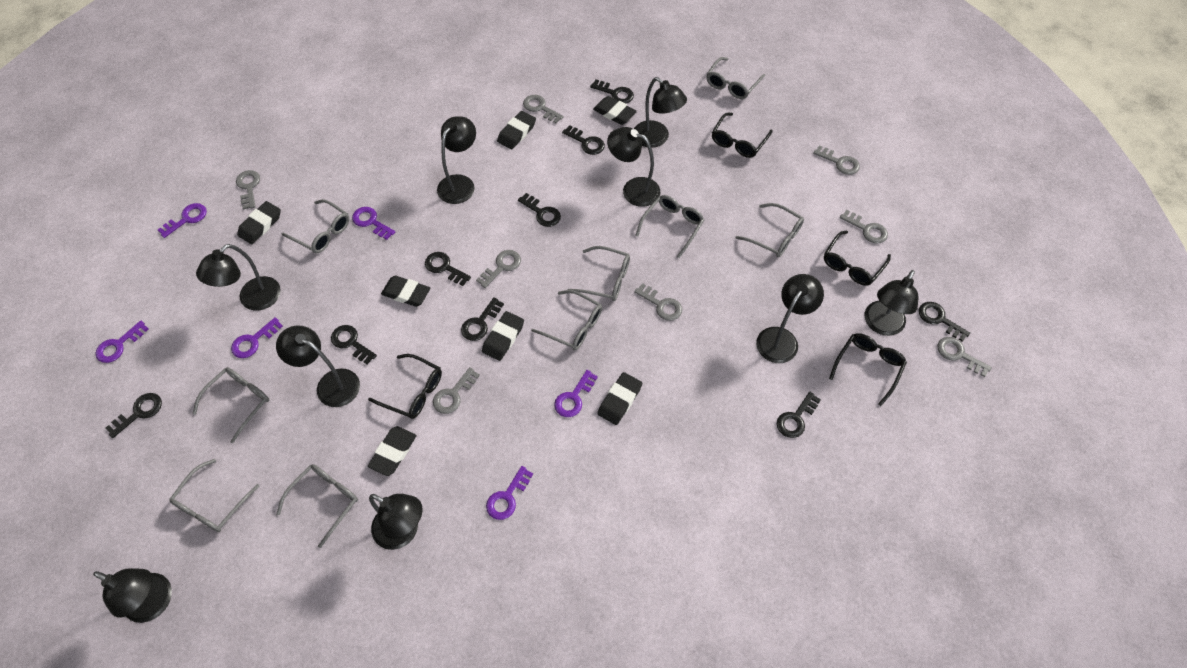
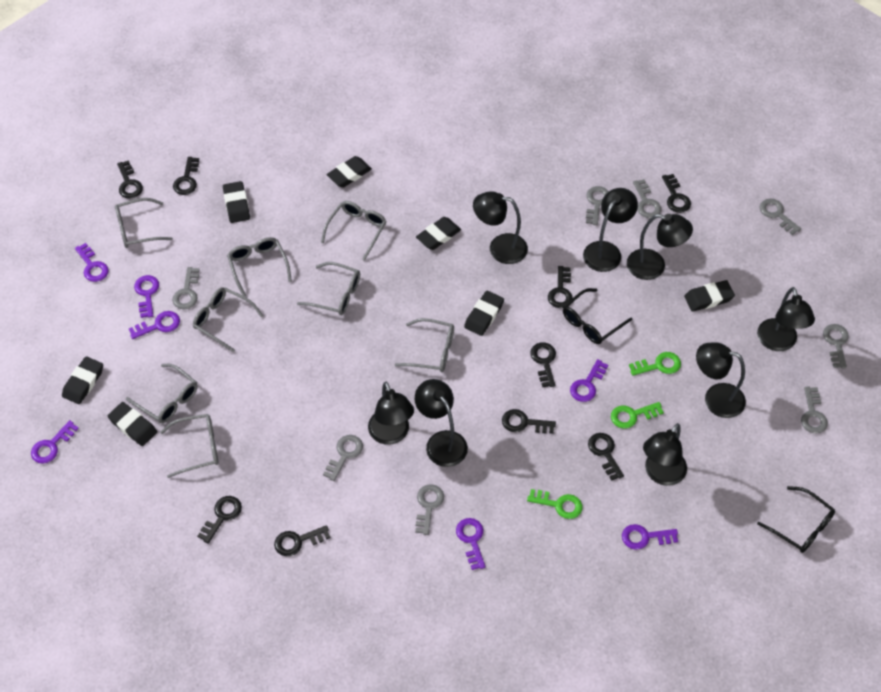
black glasses: 4 -> 2
black lamp: 9 -> 8
green key: 0 -> 3
grey glasses: 9 -> 8
purple key: 6 -> 7

